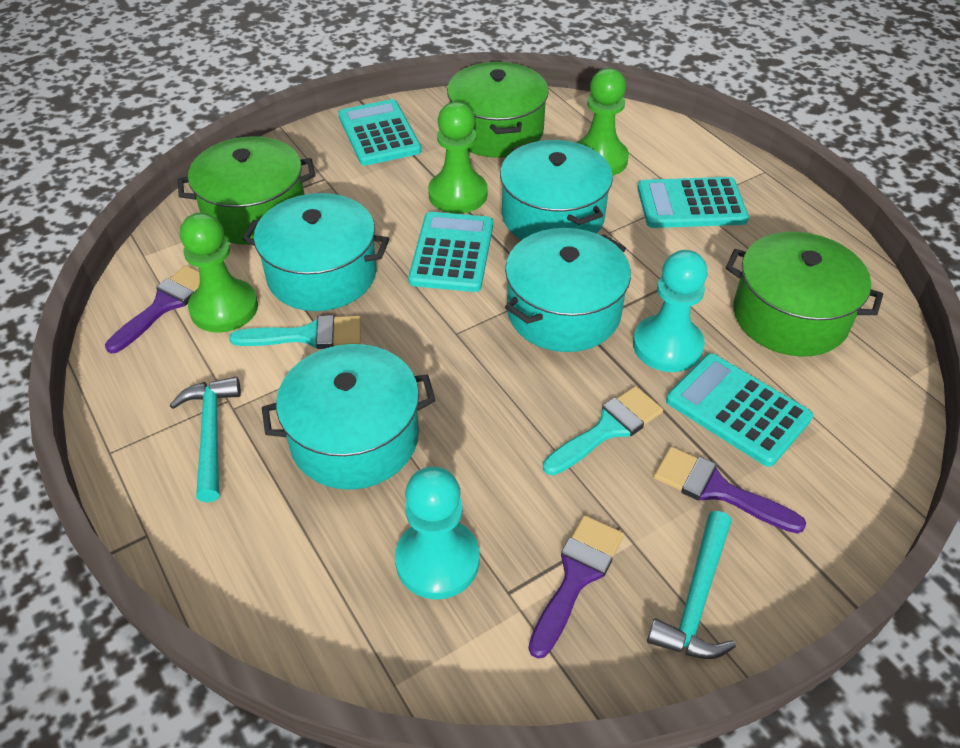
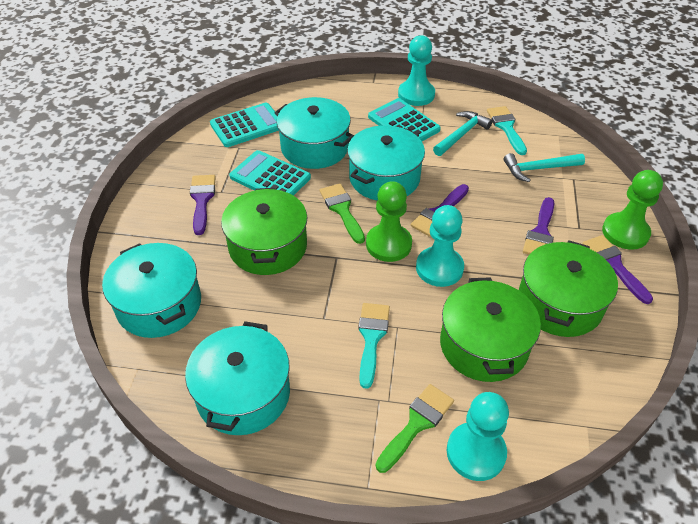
green brush: 0 -> 2
green pawn: 3 -> 2
purple brush: 3 -> 4
turquoise calculator: 4 -> 3
turquoise pawn: 2 -> 3

